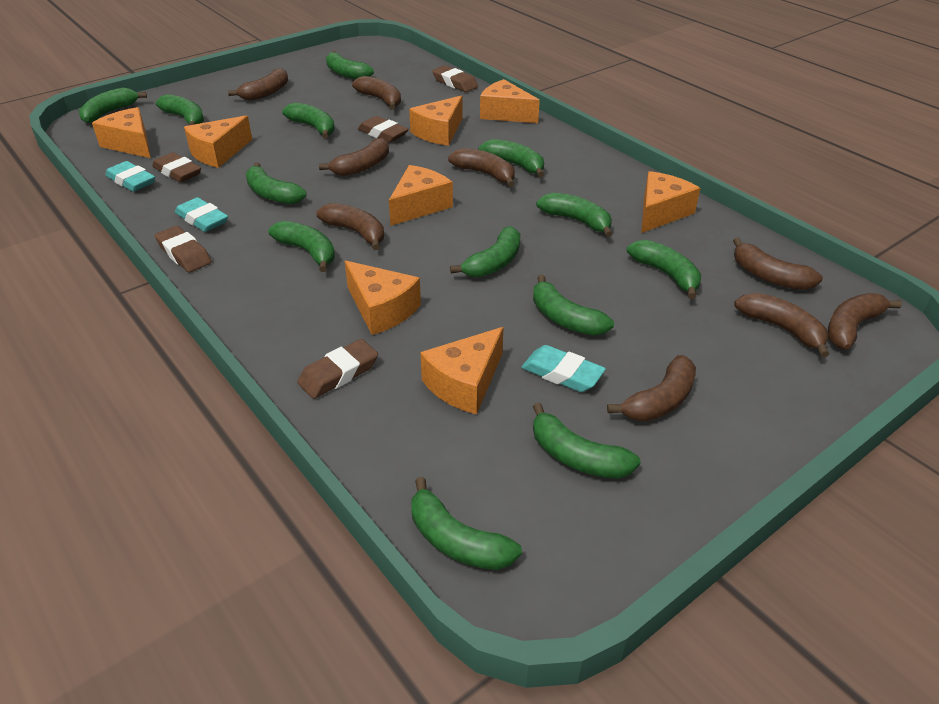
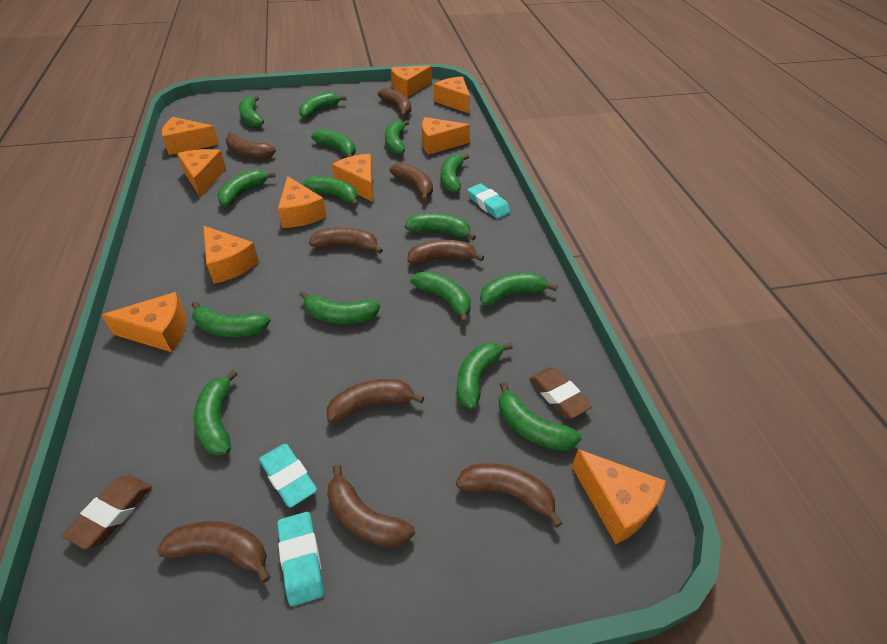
brown eraser: 5 -> 2
green banana: 13 -> 15
orange cheese: 8 -> 10

